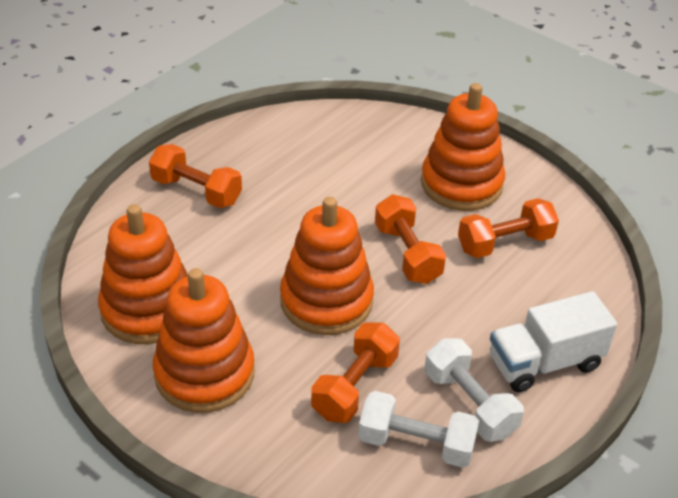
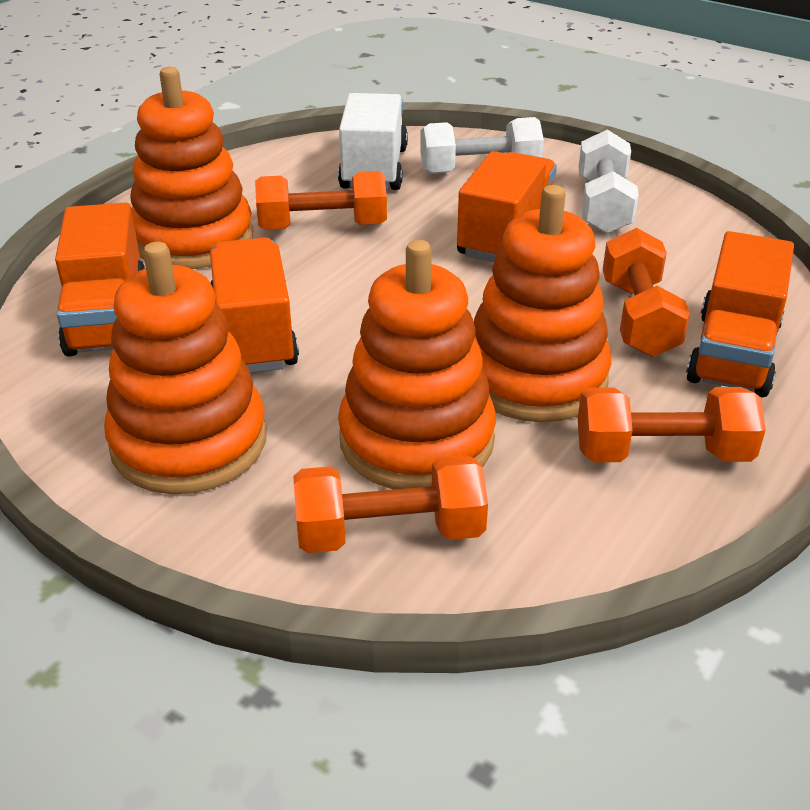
orange truck: 0 -> 4

